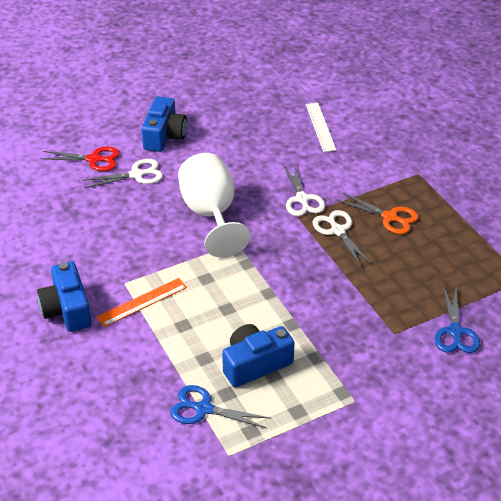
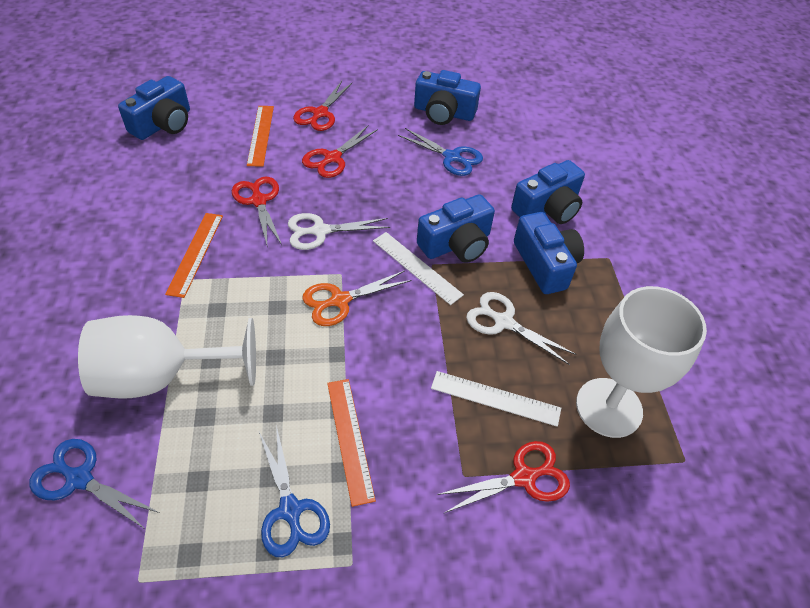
blue camera: 3 -> 5
blue scissors: 2 -> 3
orange ruler: 1 -> 3
red scissors: 1 -> 4
white goblet: 1 -> 2
white ruler: 1 -> 2
white scissors: 3 -> 2

